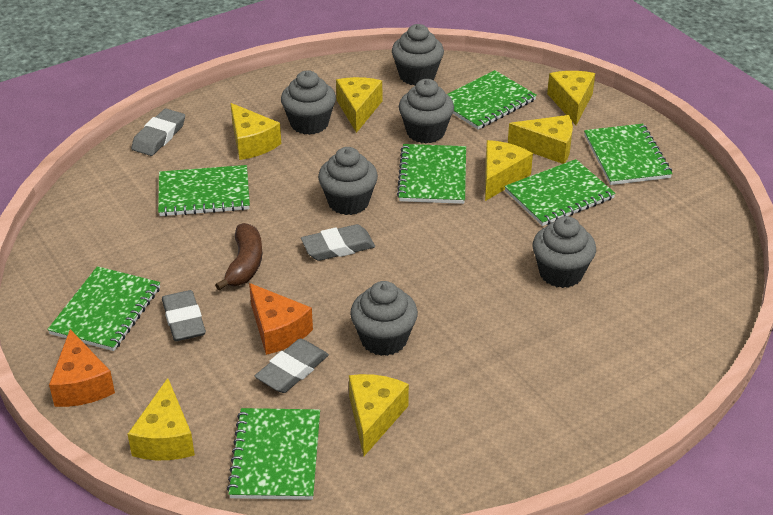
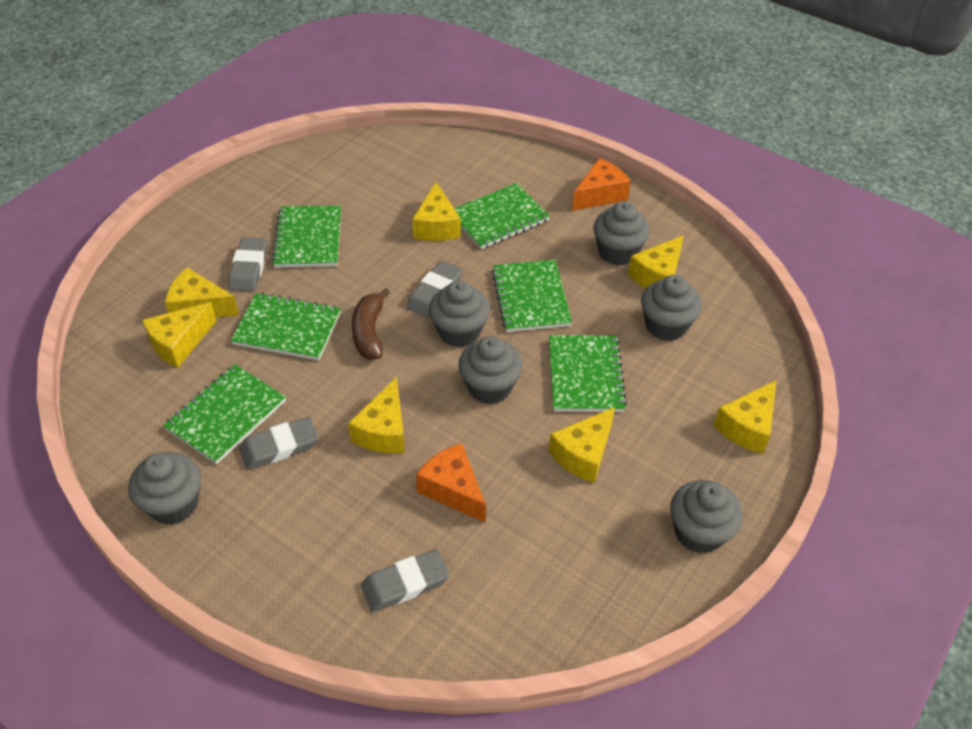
green notebook: 7 -> 6

